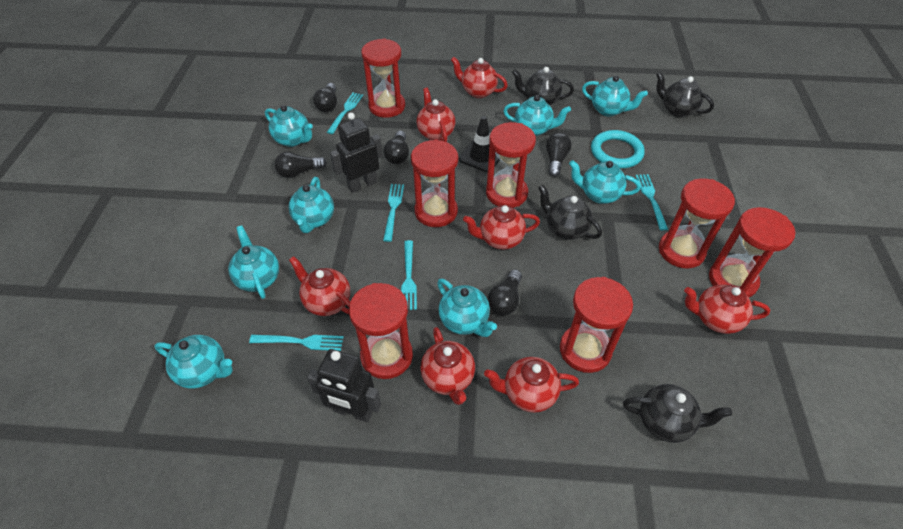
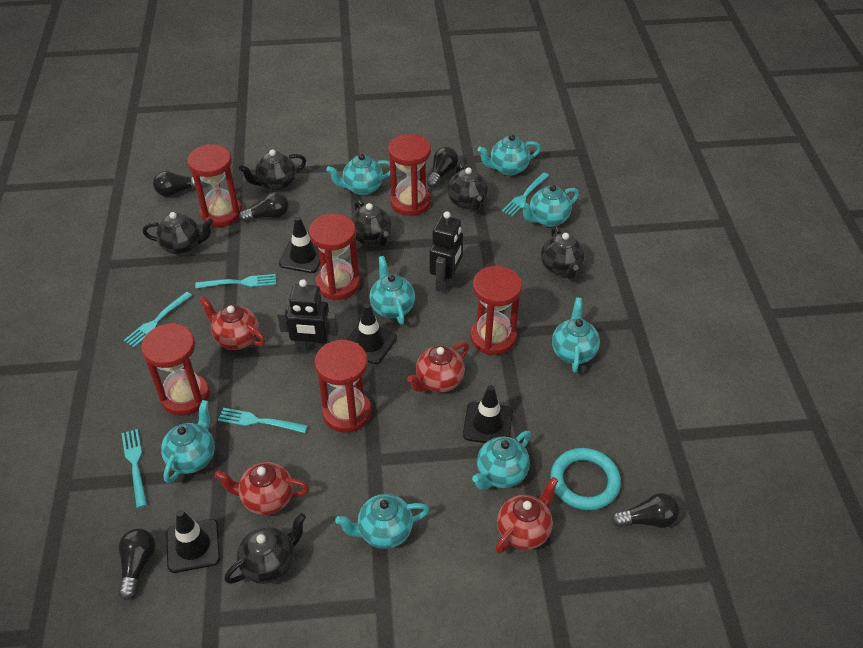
black teapot: 4 -> 6
black traffic cone: 1 -> 4
red hourglass: 7 -> 6
red teapot: 7 -> 4

